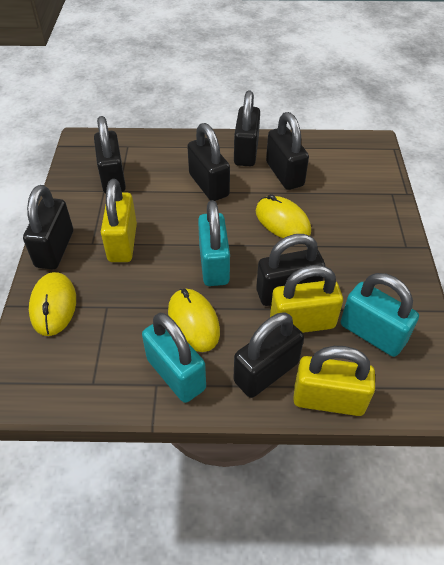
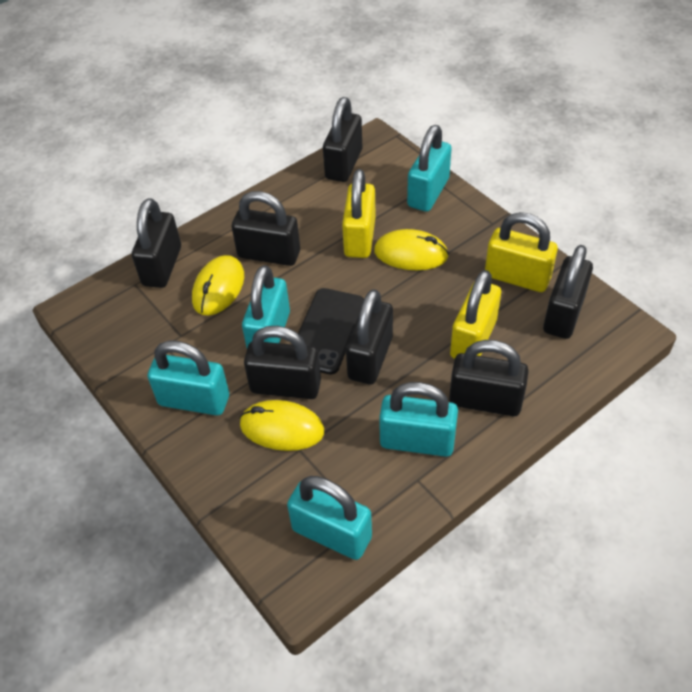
black phone: 0 -> 1
turquoise padlock: 3 -> 5

